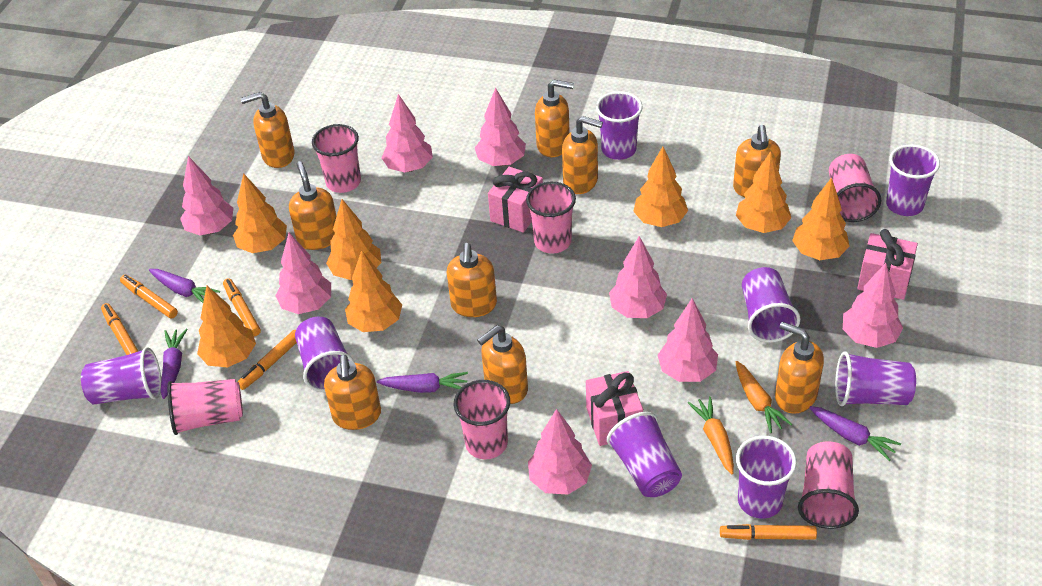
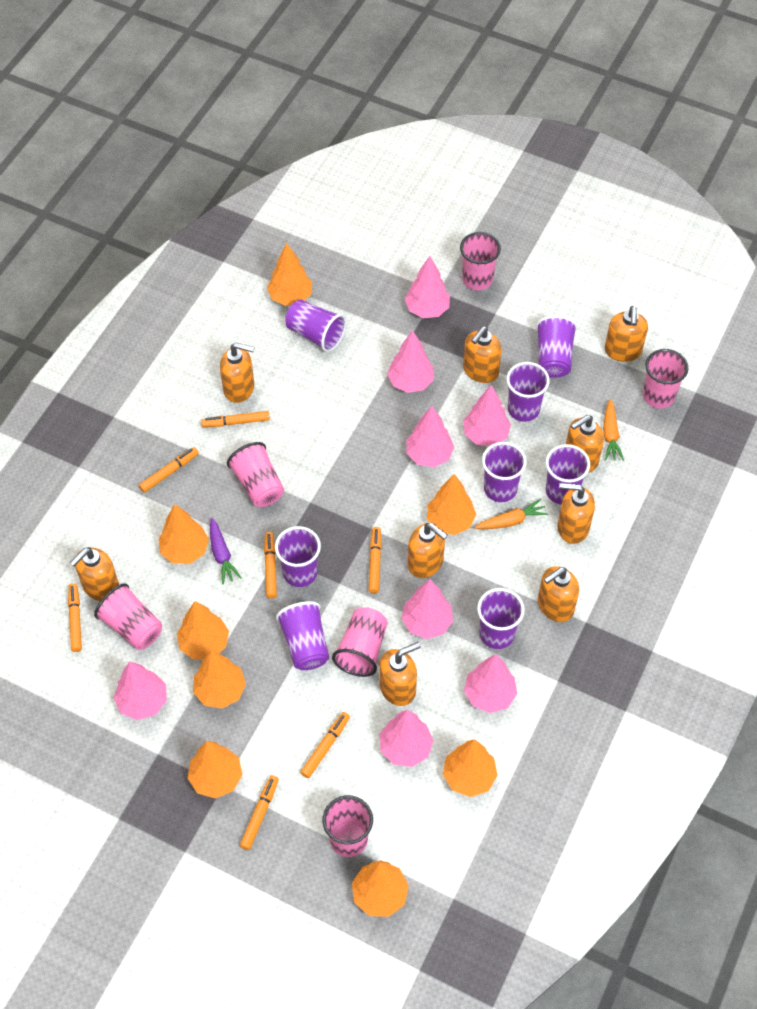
orange marker: 5 -> 7
orange tree: 7 -> 8
pink gift: 3 -> 0
purple carrot: 4 -> 1

